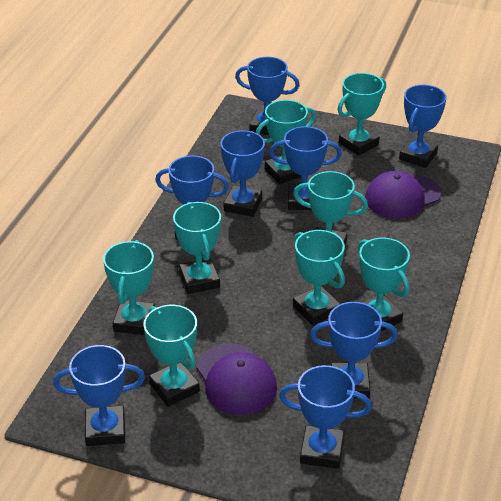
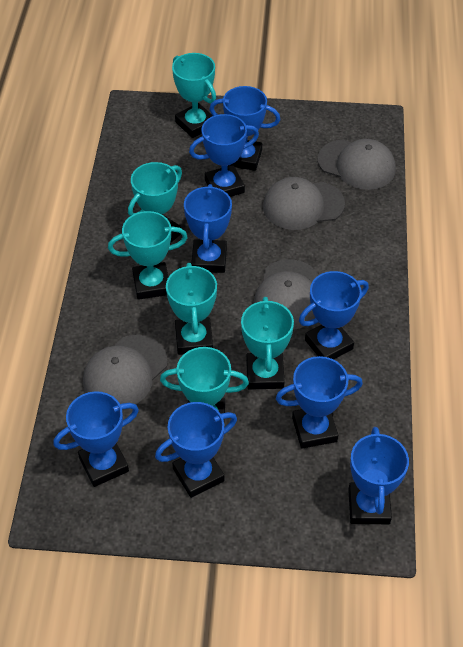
grey cap: 0 -> 4
purple cap: 2 -> 0
turquoise trophy: 8 -> 6

